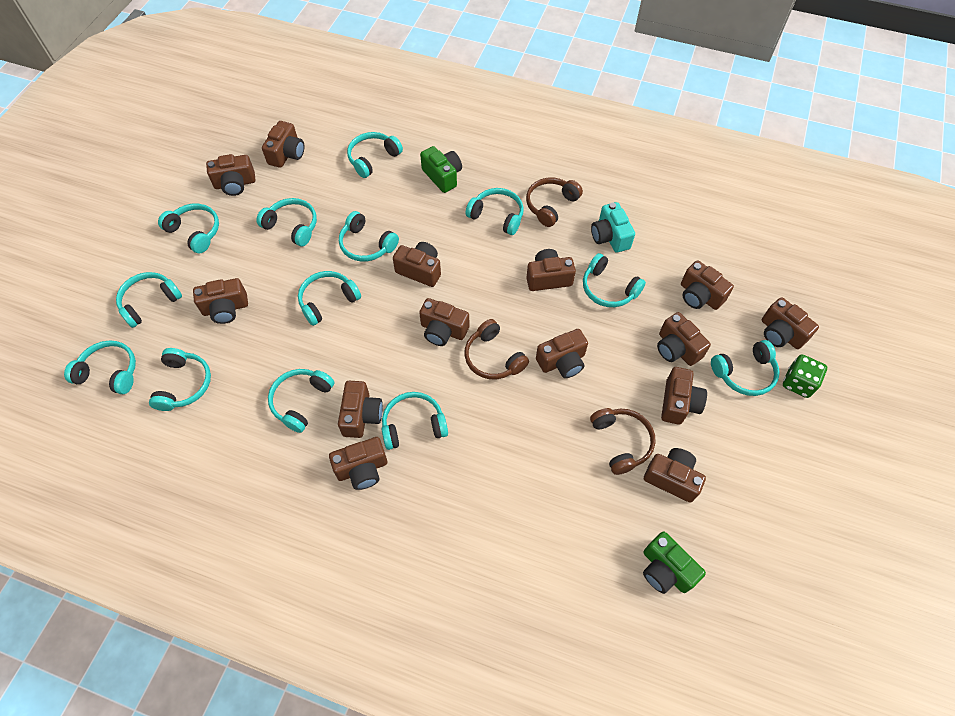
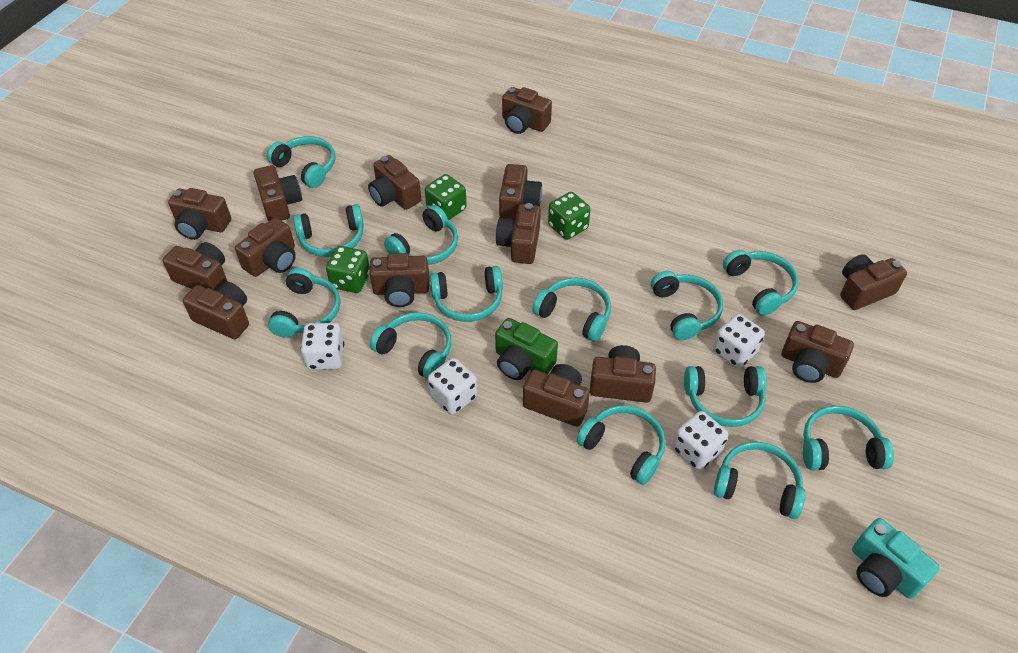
brown headphones: 3 -> 0
green camera: 2 -> 1
green dice: 1 -> 3
white dice: 0 -> 4

